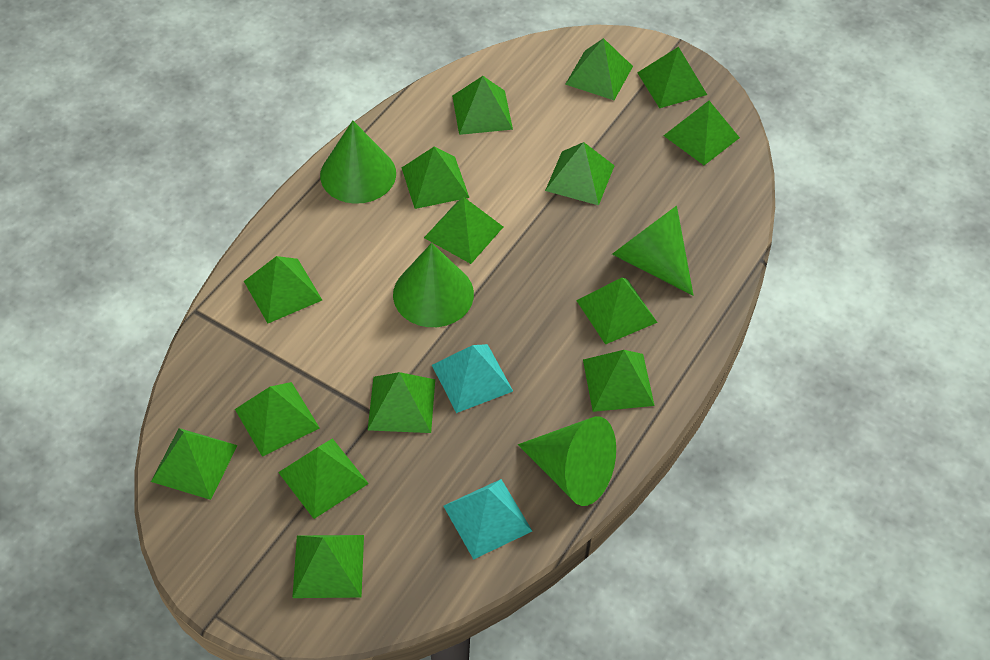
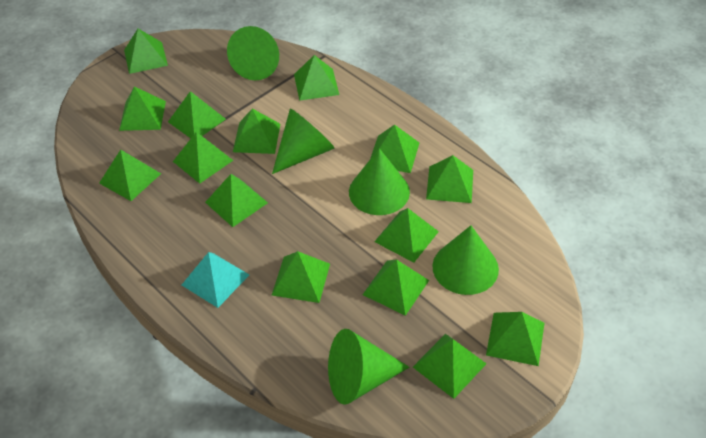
green cone: 4 -> 5
turquoise pyramid: 2 -> 1

